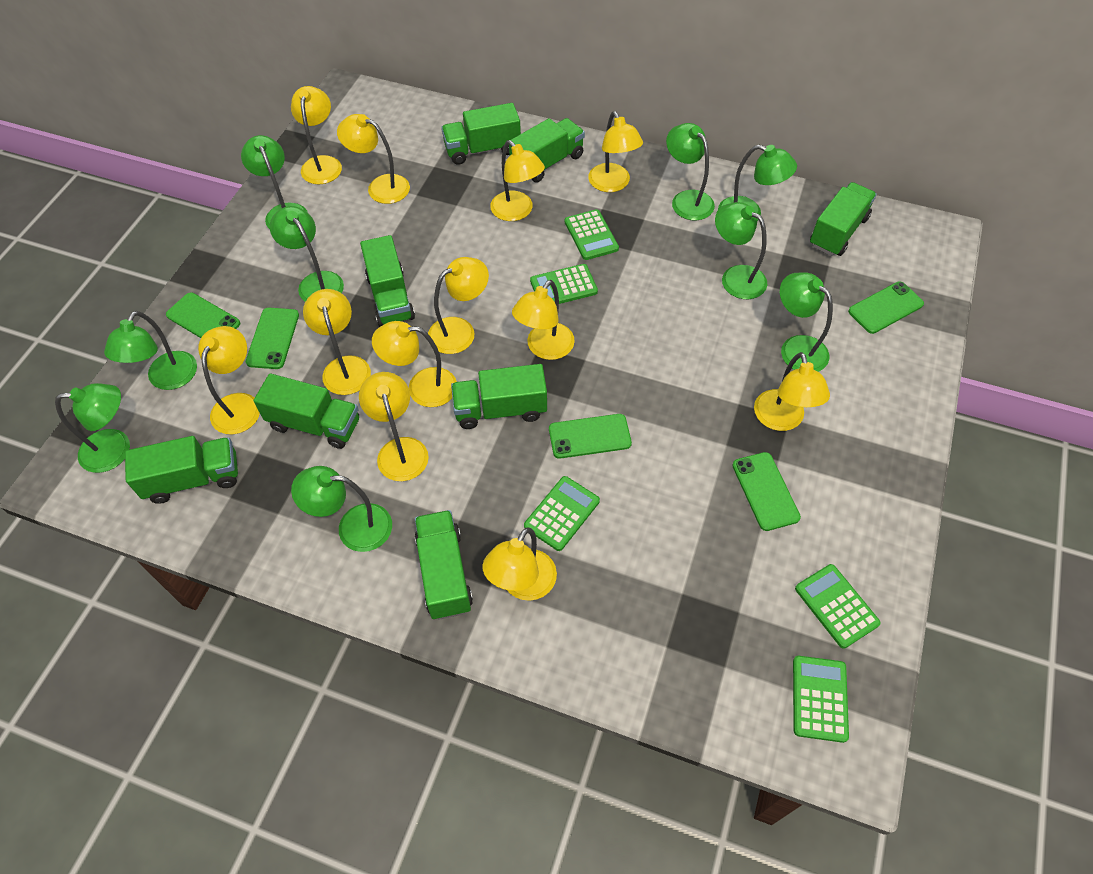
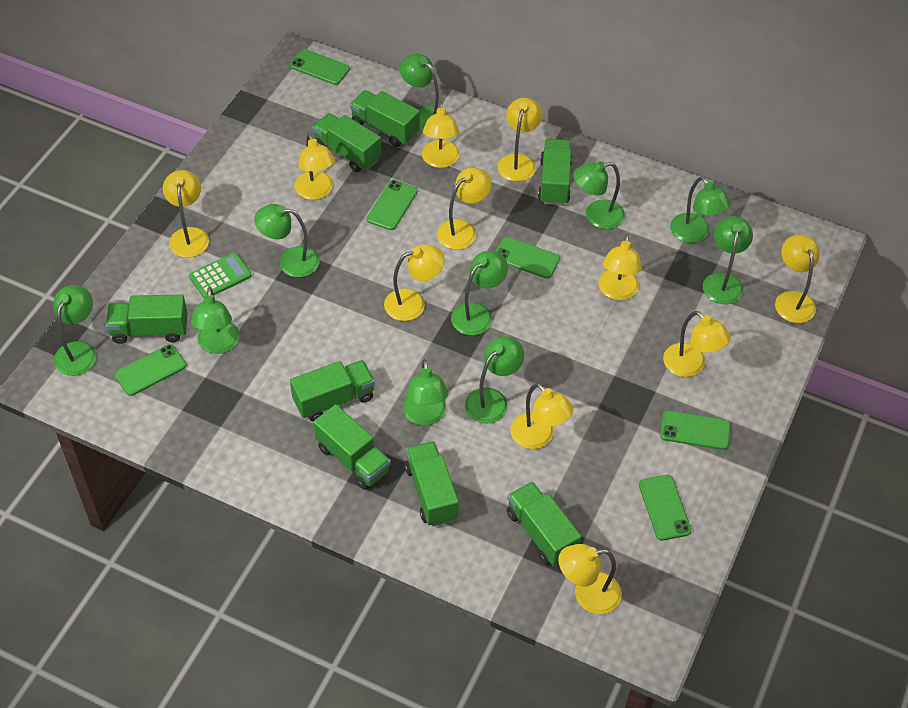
green calculator: 5 -> 1
green lamp: 9 -> 10
green phone: 5 -> 6
yellow lamp: 12 -> 11

